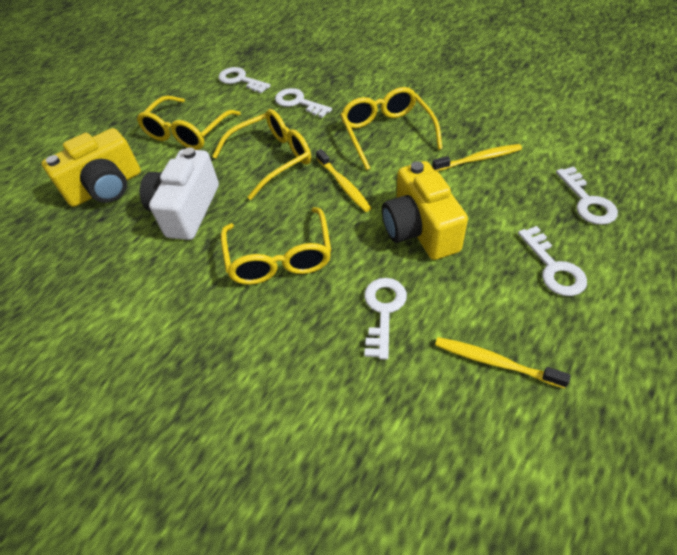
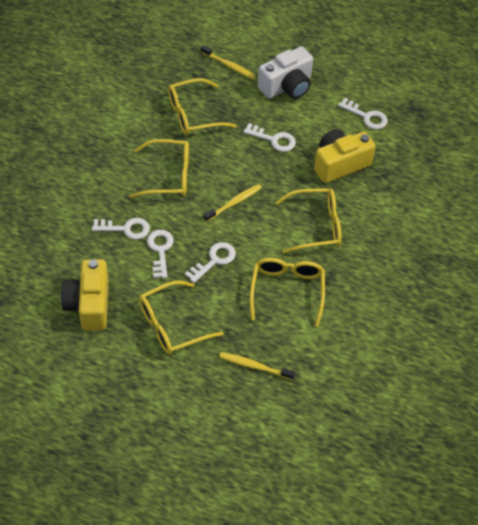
yellow glasses: 4 -> 5

